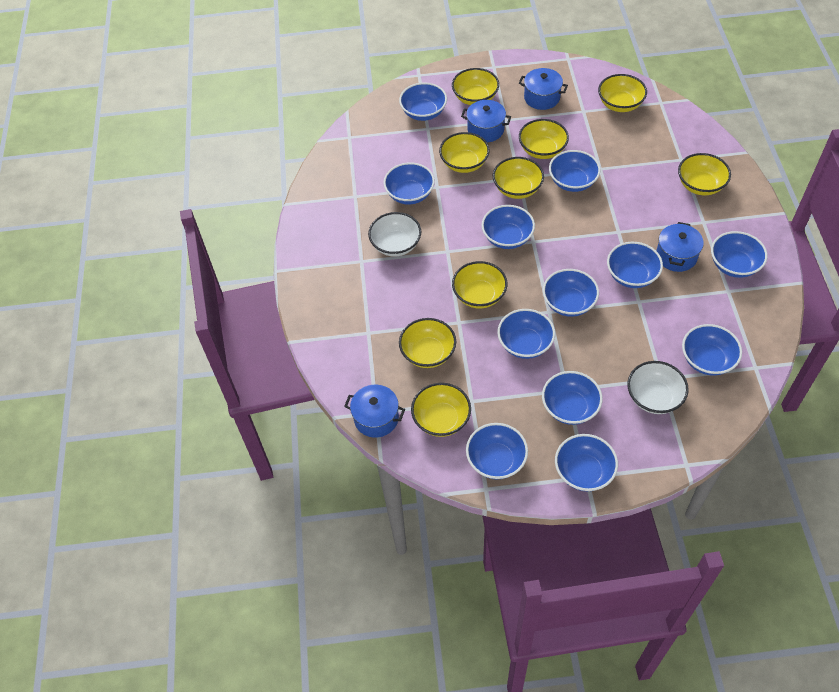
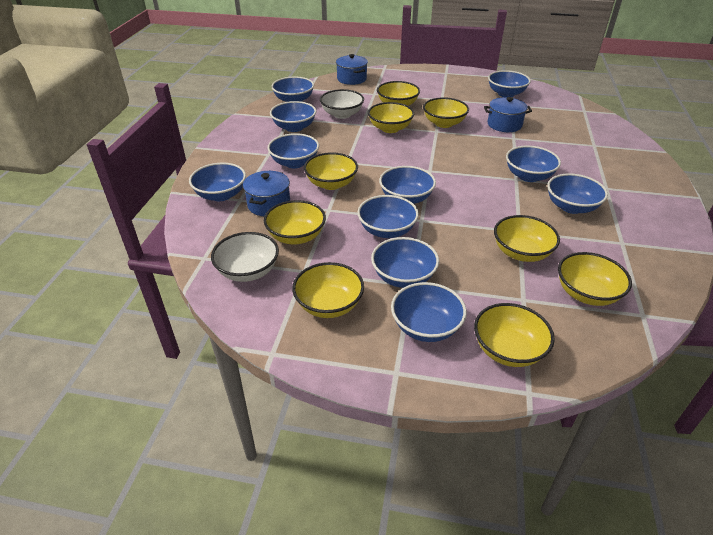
blue bowl: 12 -> 11
blue pot: 4 -> 3

